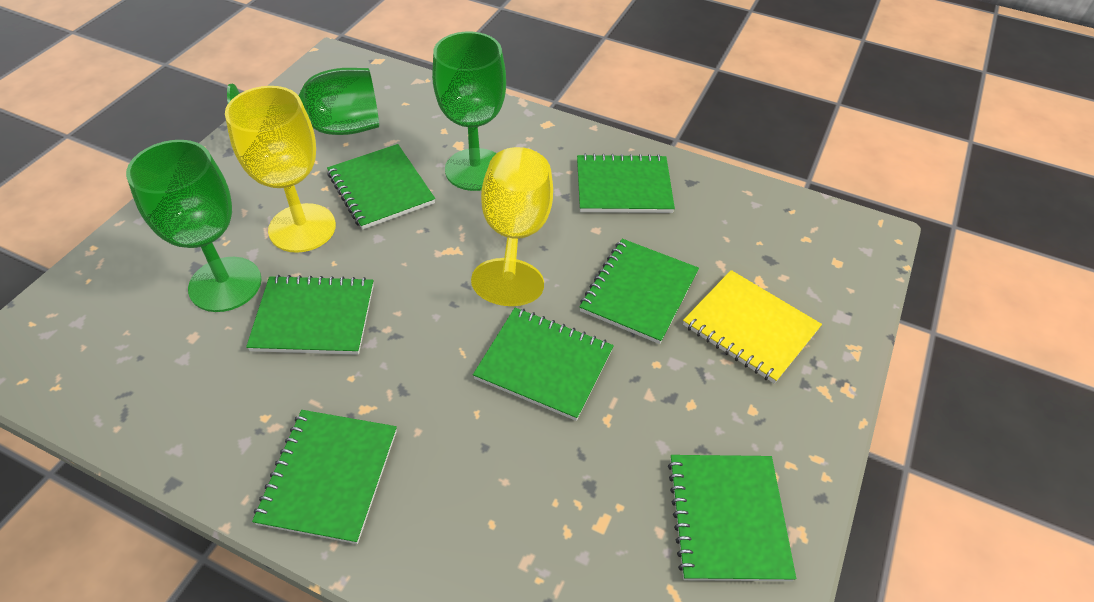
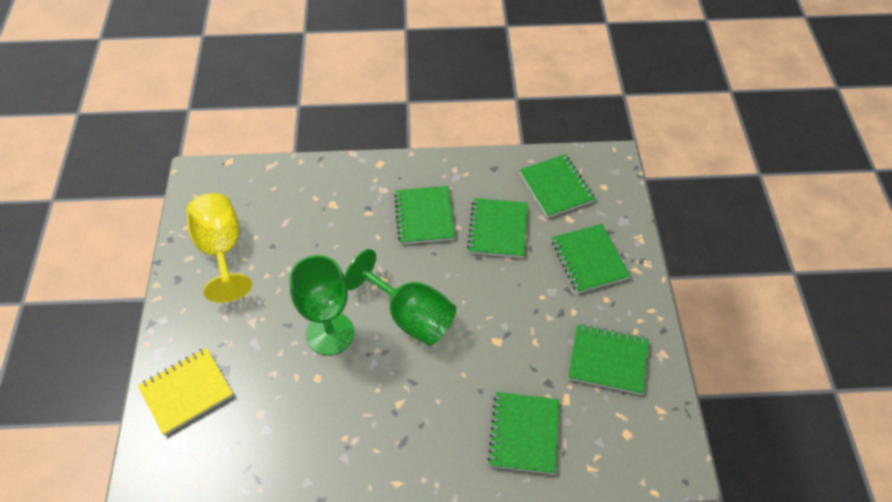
green goblet: 3 -> 2
green notebook: 7 -> 6
yellow goblet: 2 -> 1

